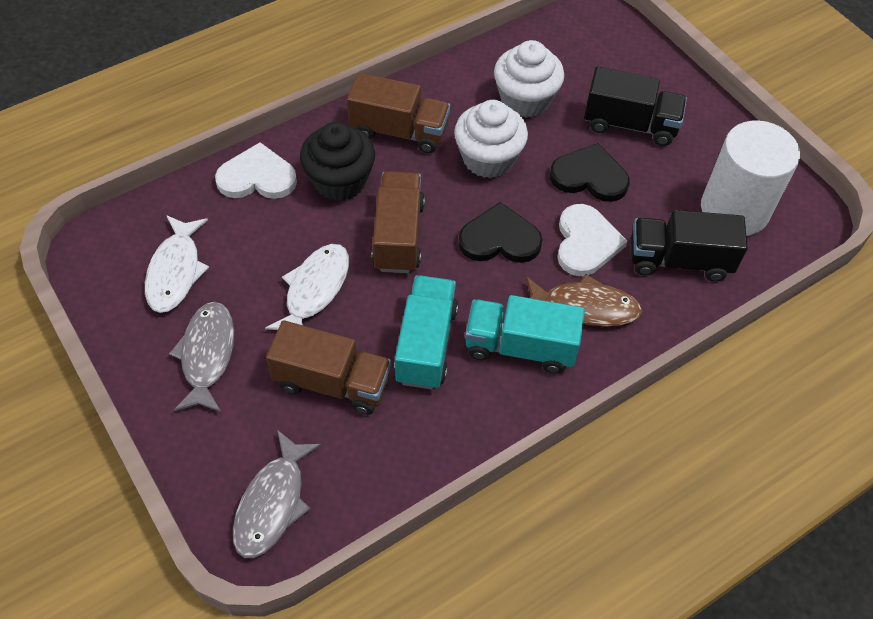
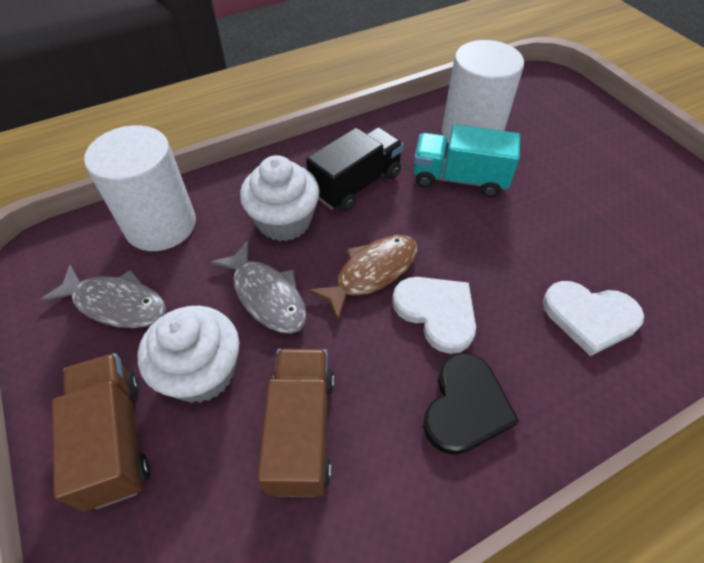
black cupcake: 1 -> 0
black heart: 2 -> 1
black truck: 2 -> 1
brown truck: 3 -> 2
turquoise truck: 2 -> 1
white cylinder: 1 -> 2
white fish: 2 -> 0

